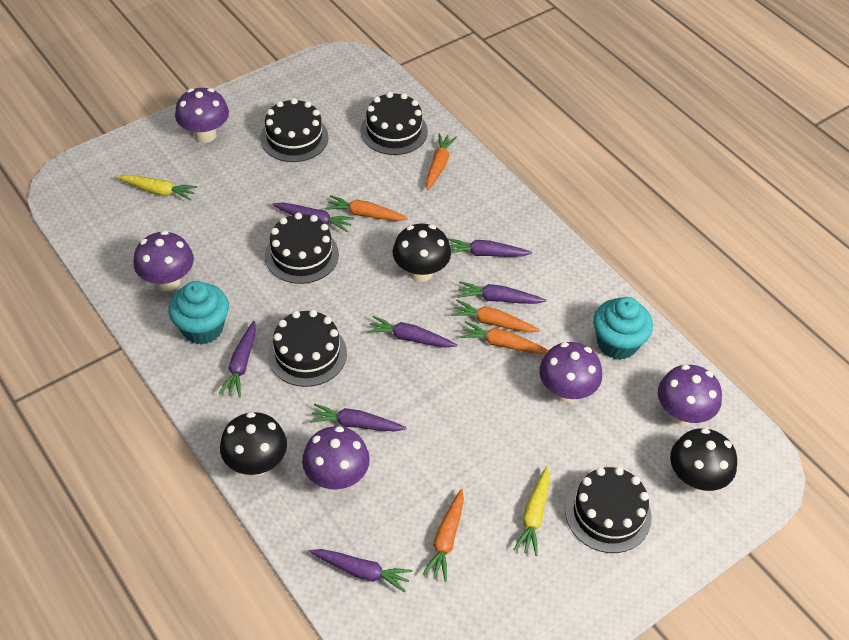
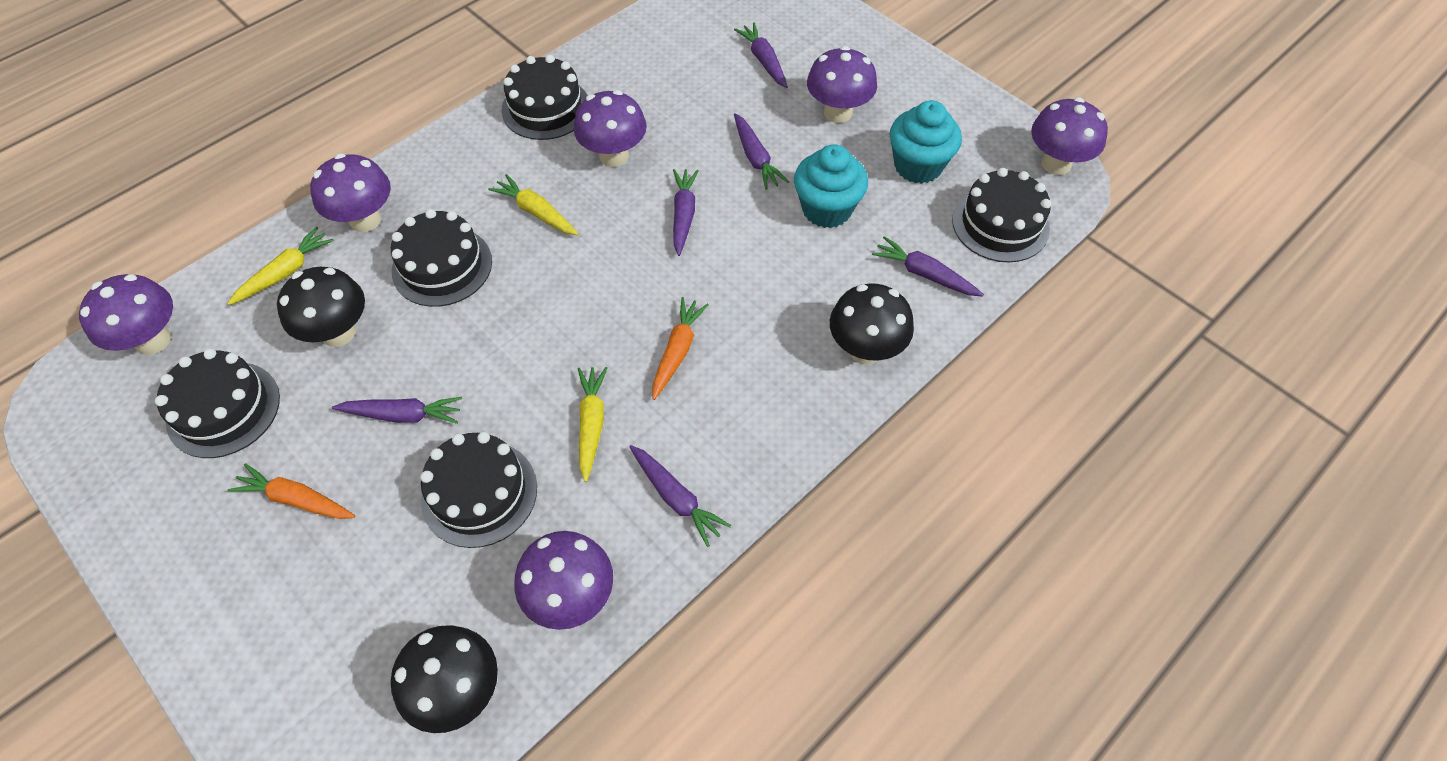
orange carrot: 5 -> 2
purple carrot: 7 -> 6
purple mushroom: 5 -> 6
yellow carrot: 2 -> 3

